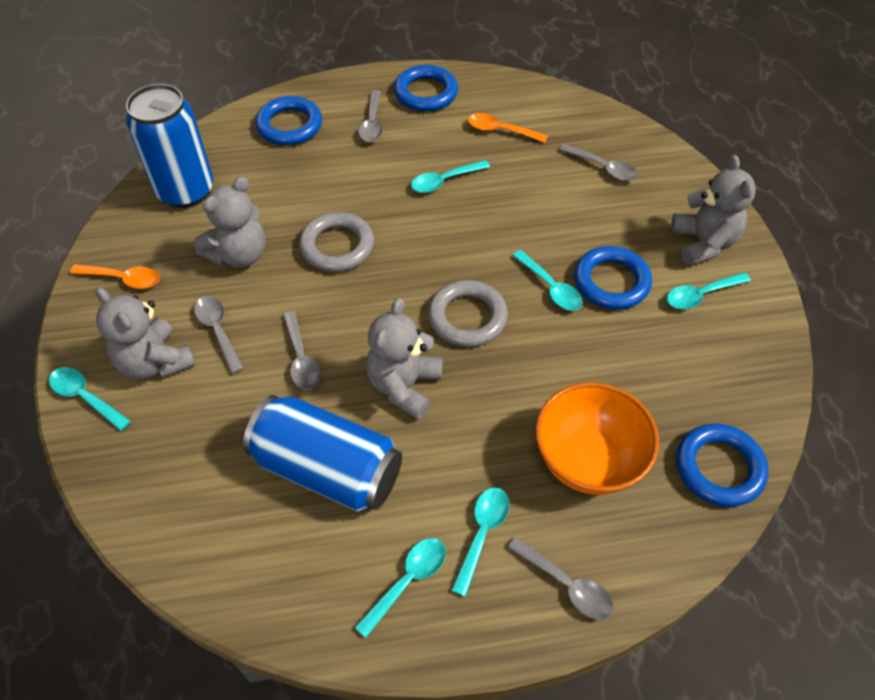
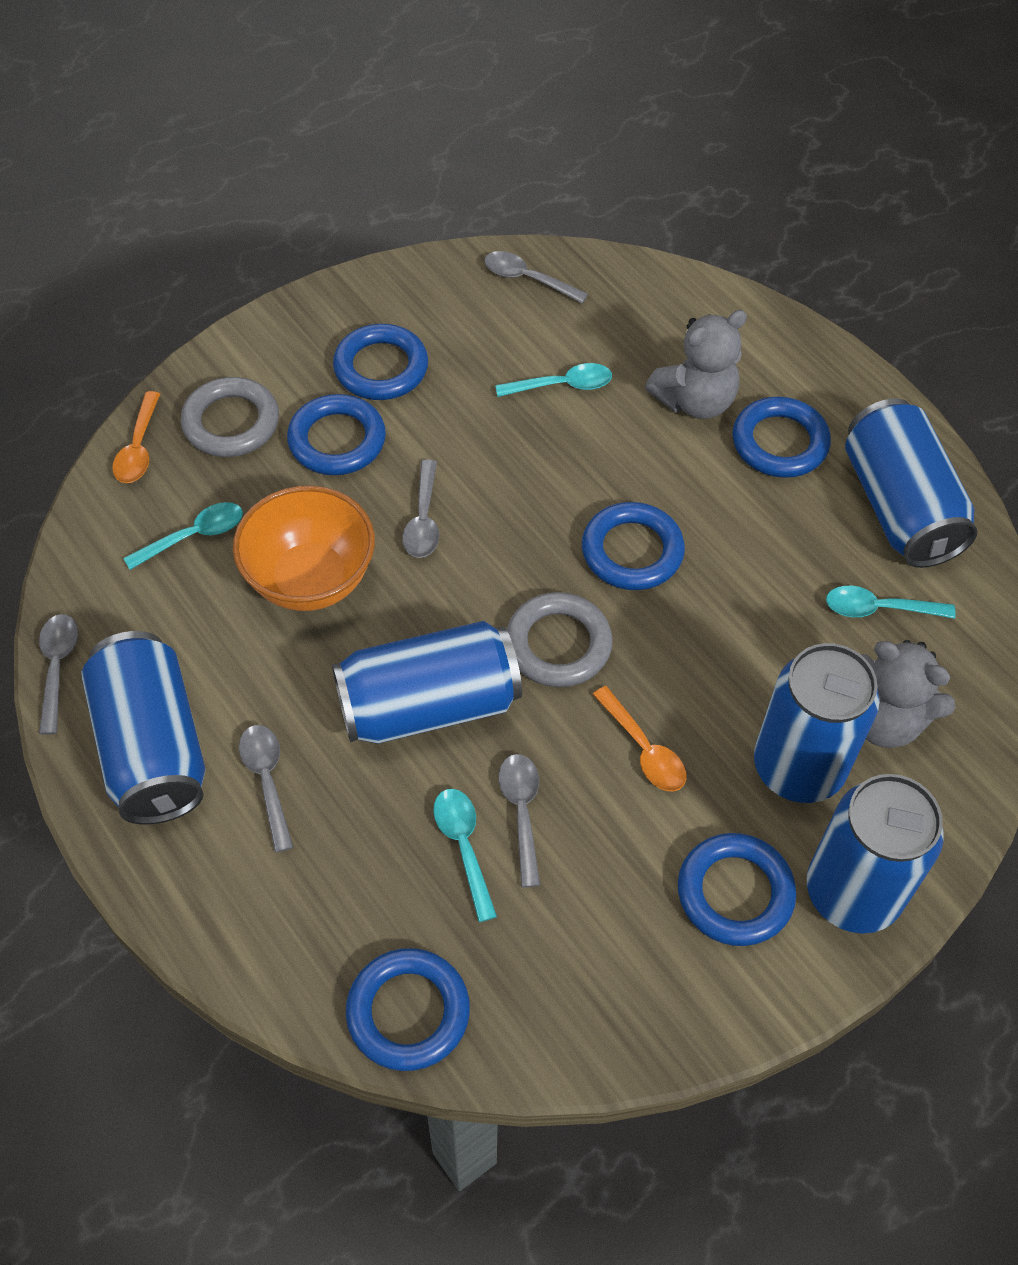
blue can: 2 -> 5
blue ring: 4 -> 6
grey teddy bear: 4 -> 2
turquoise spoon: 6 -> 4

